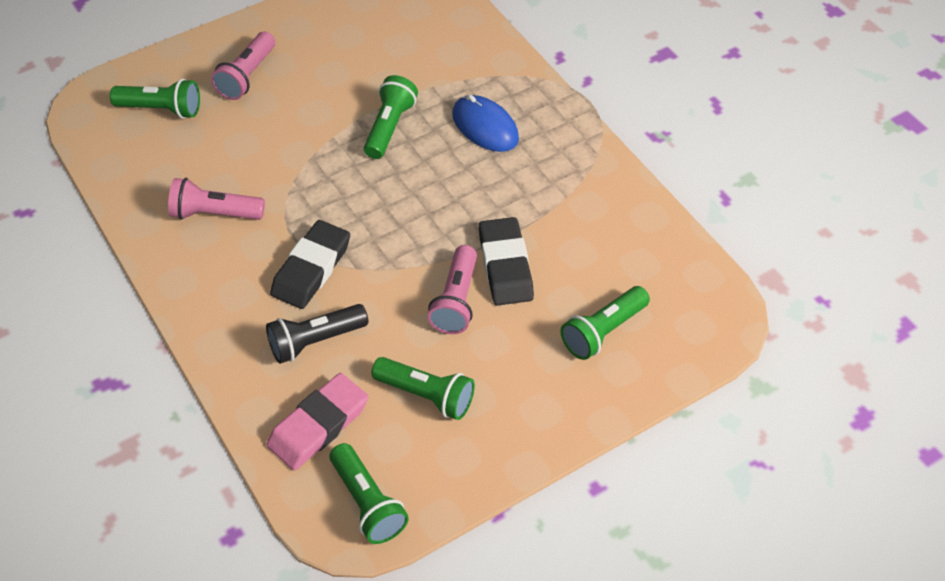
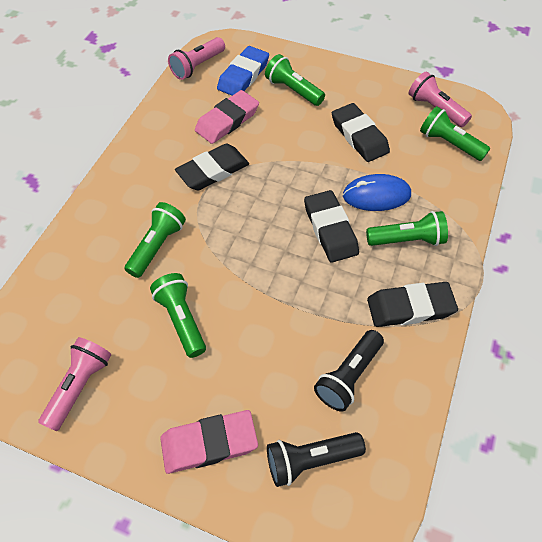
black eraser: 2 -> 4
black flashlight: 1 -> 2
blue eraser: 0 -> 1
pink eraser: 1 -> 2

